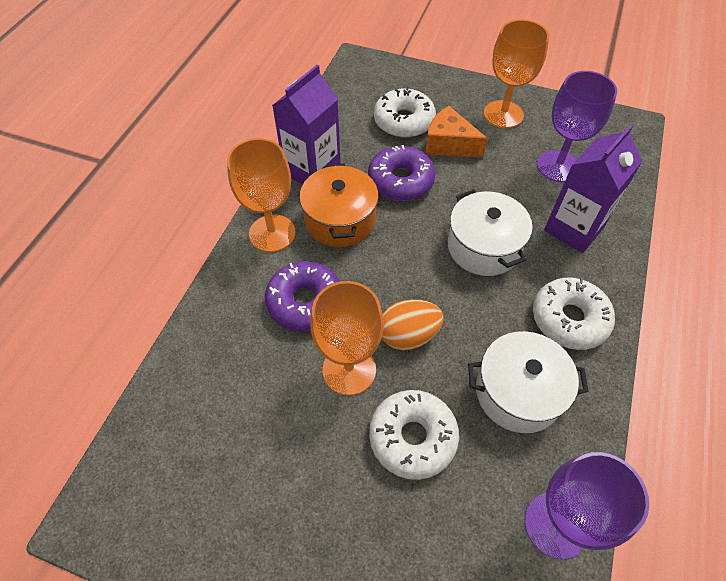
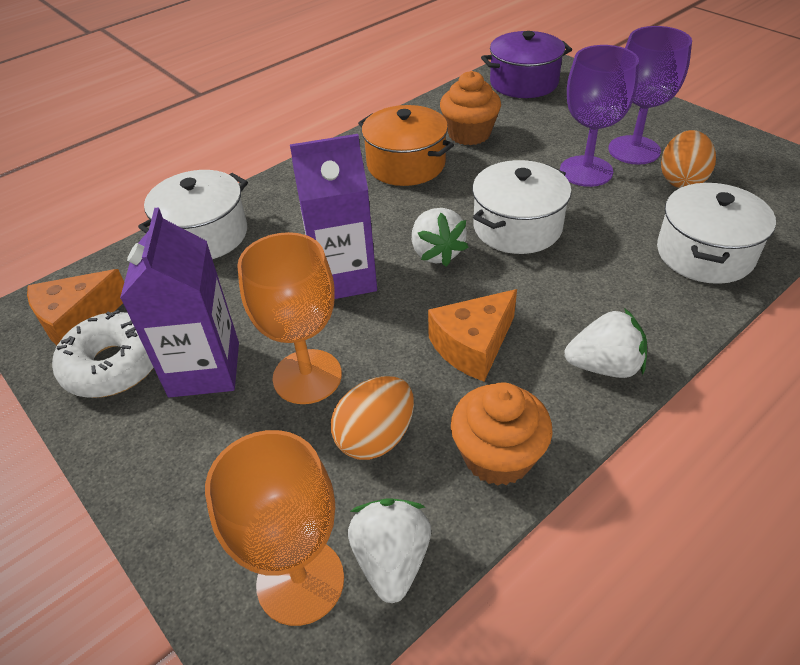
orange cheese: 1 -> 2
orange cupcake: 0 -> 2
orange egg: 1 -> 2
orange goblet: 3 -> 2
purple donut: 2 -> 0
purple pot: 0 -> 1
white donut: 3 -> 1
white pot: 2 -> 3
white strawberry: 0 -> 3

